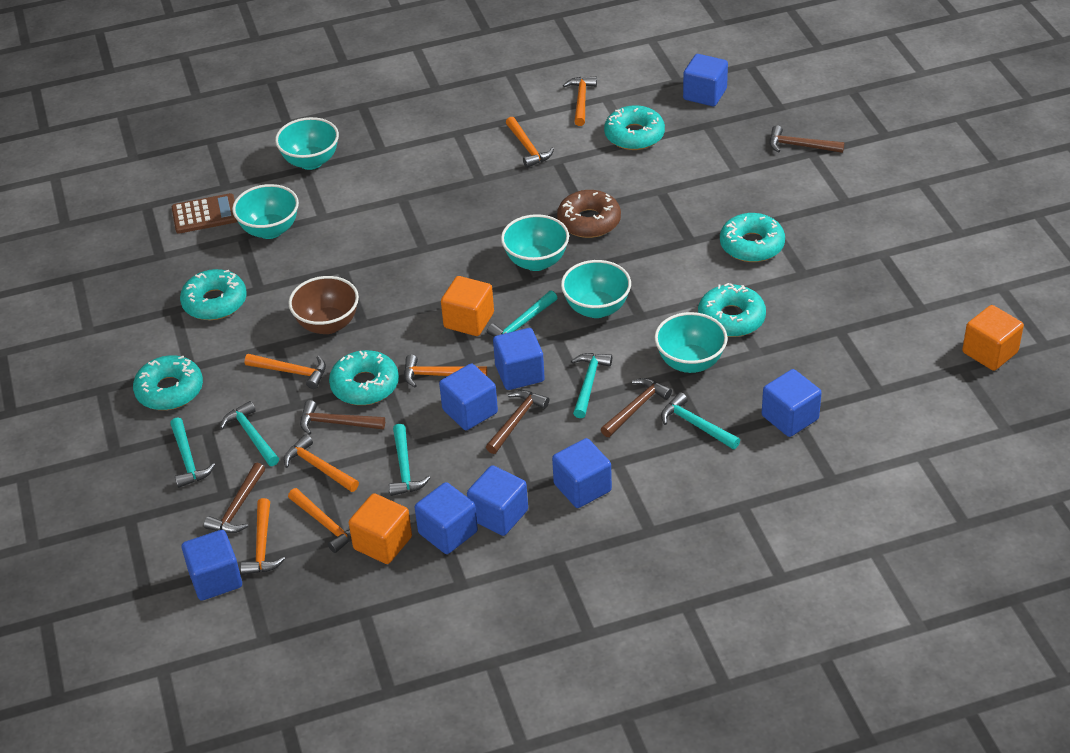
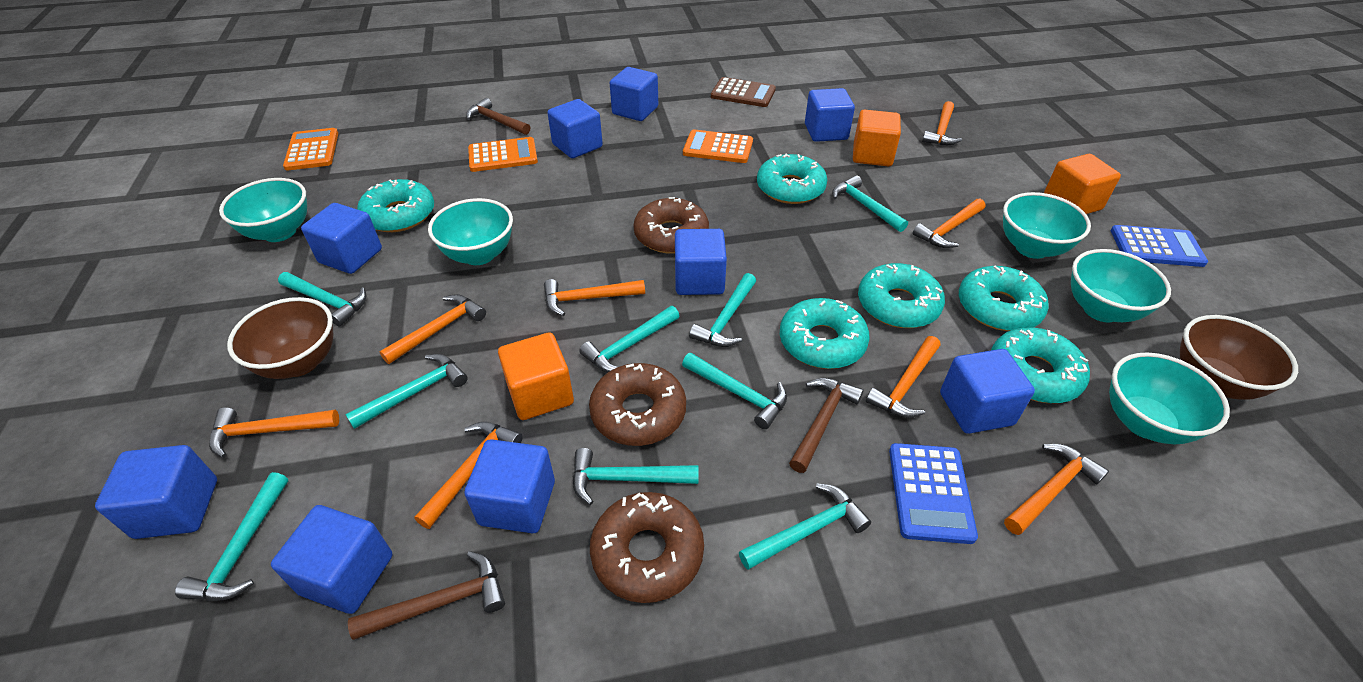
blue calculator: 0 -> 2
blue cube: 8 -> 9
brown bowl: 1 -> 2
brown donut: 1 -> 3
brown hammer: 5 -> 3
orange calculator: 0 -> 3
orange hammer: 7 -> 8
turquoise hammer: 6 -> 9

